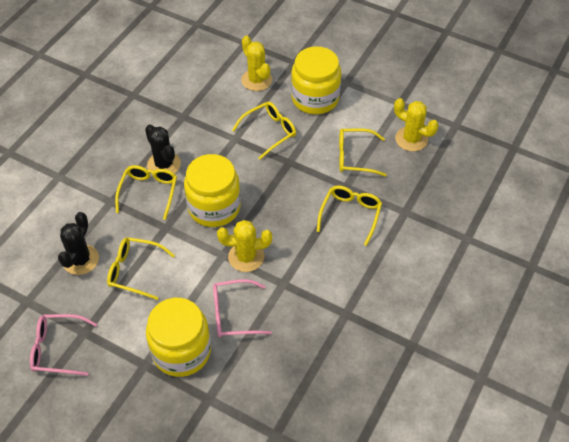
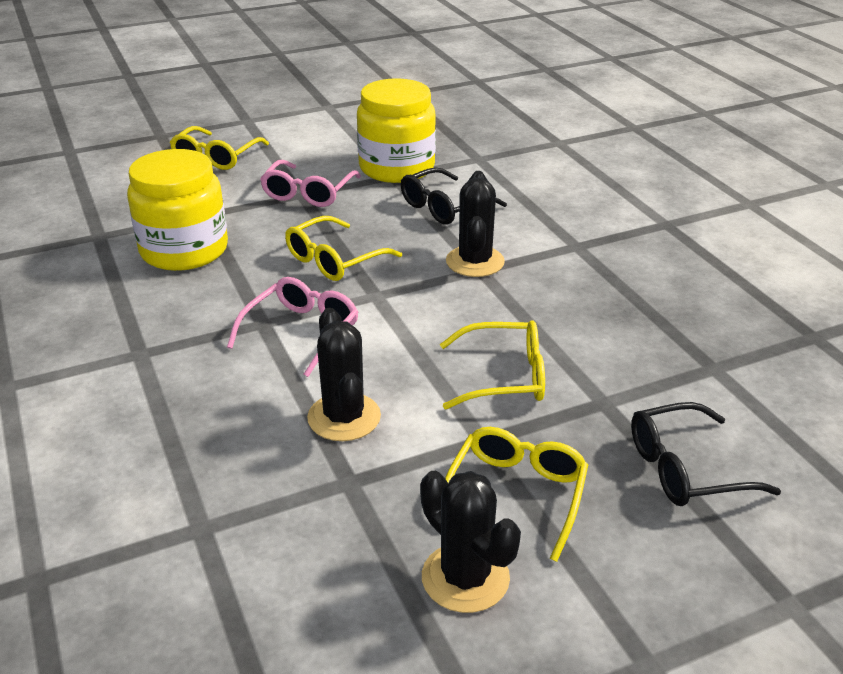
black cactus: 2 -> 3
black glasses: 0 -> 2
yellow cactus: 3 -> 0
yellow glasses: 5 -> 4
yellow jar: 3 -> 2

